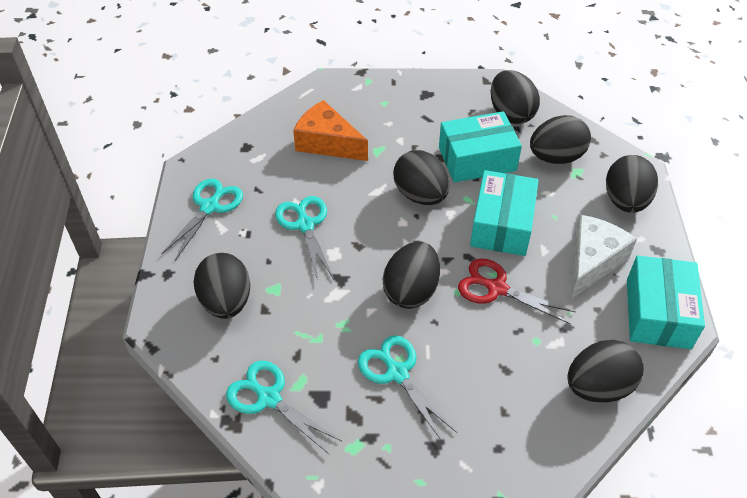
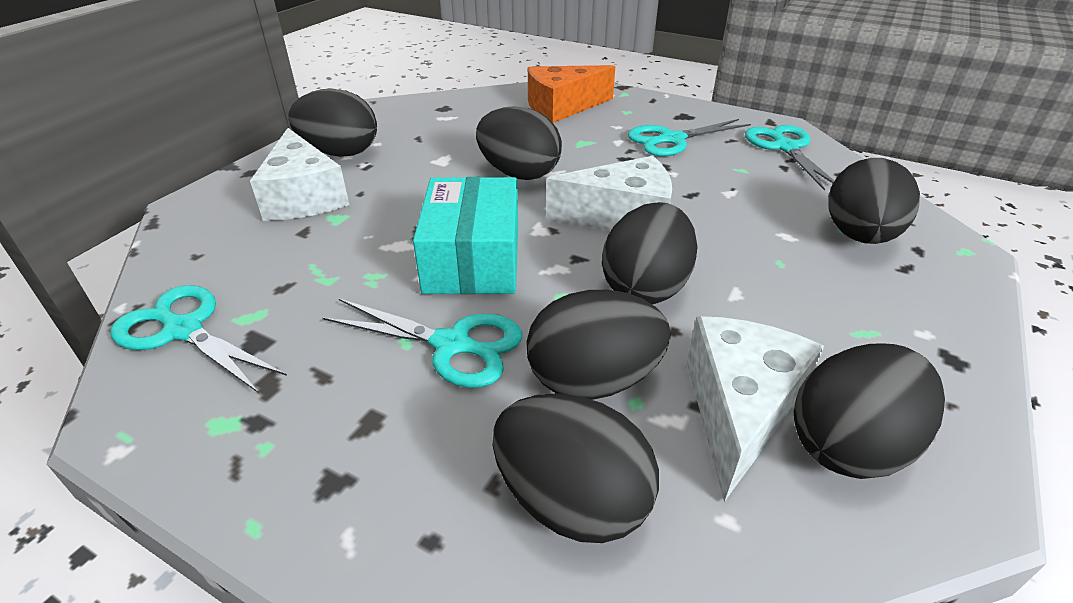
red scissors: 1 -> 0
turquoise box: 3 -> 1
white cheese: 1 -> 3

